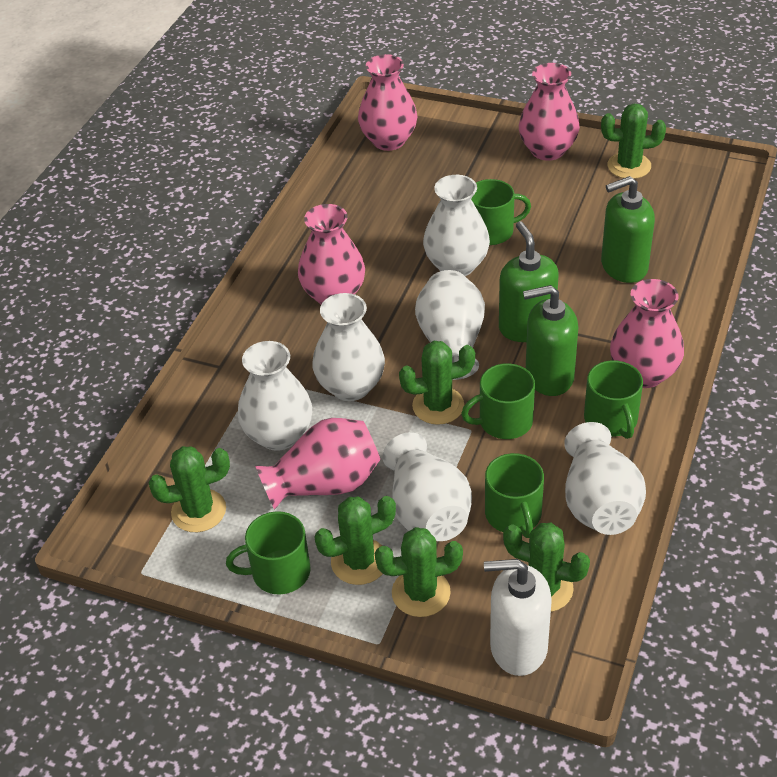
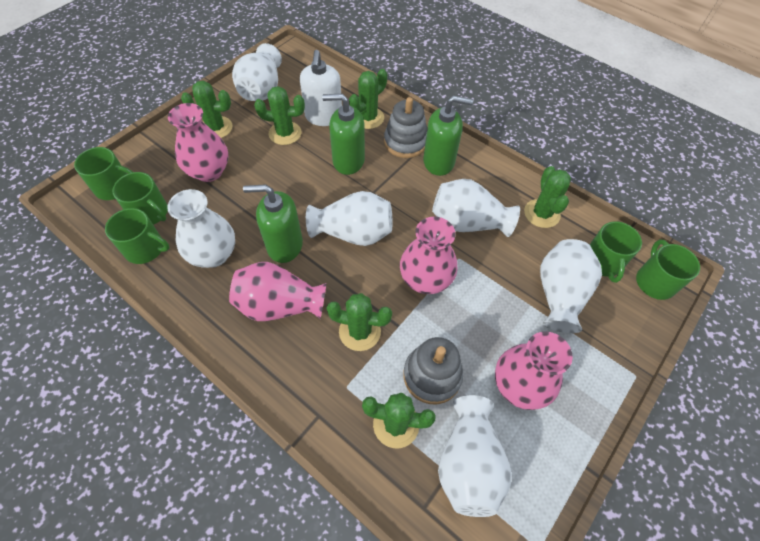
grey stacking toy: 0 -> 2
pink vase: 5 -> 4

